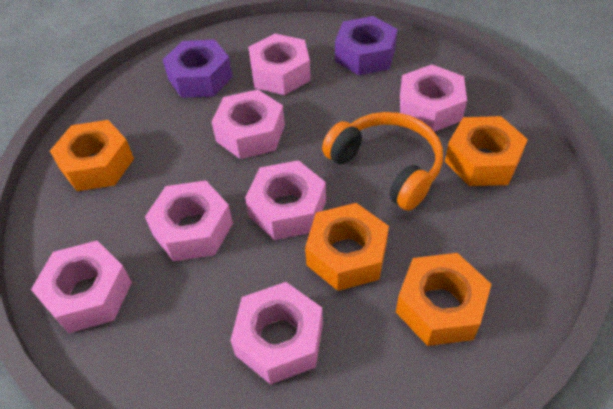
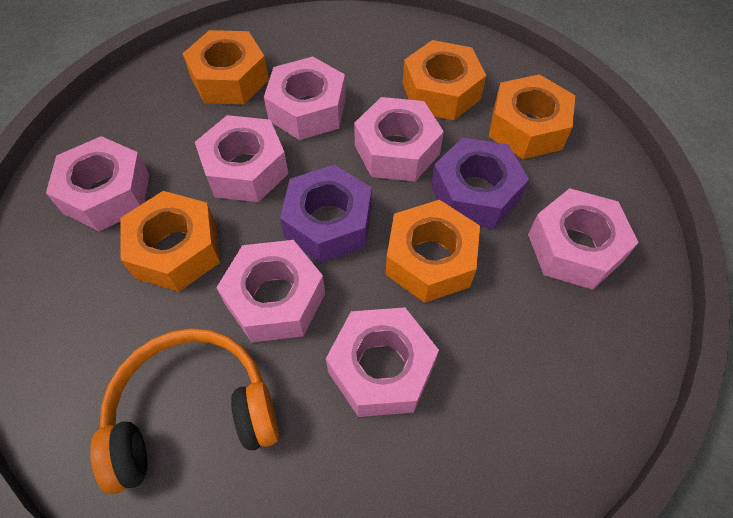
orange nut: 4 -> 5

